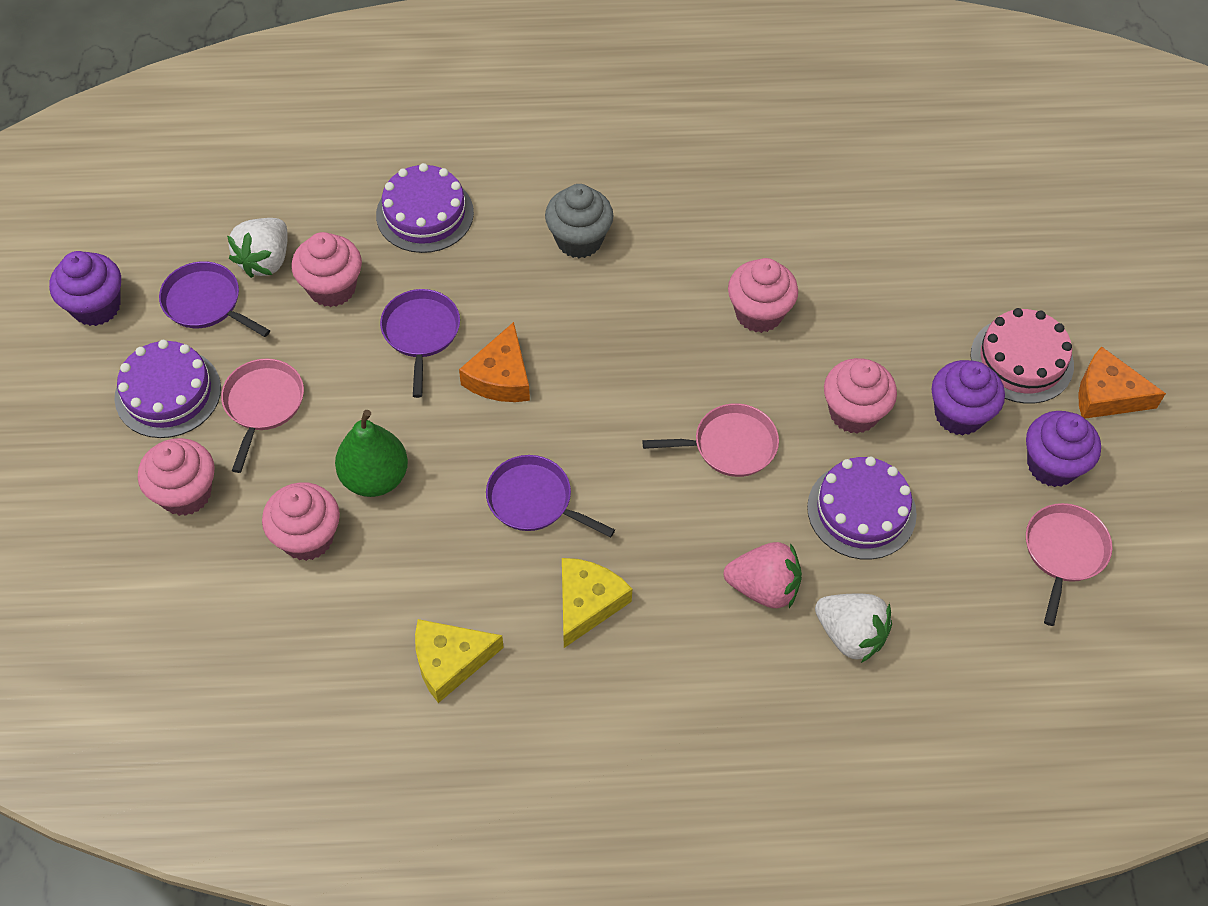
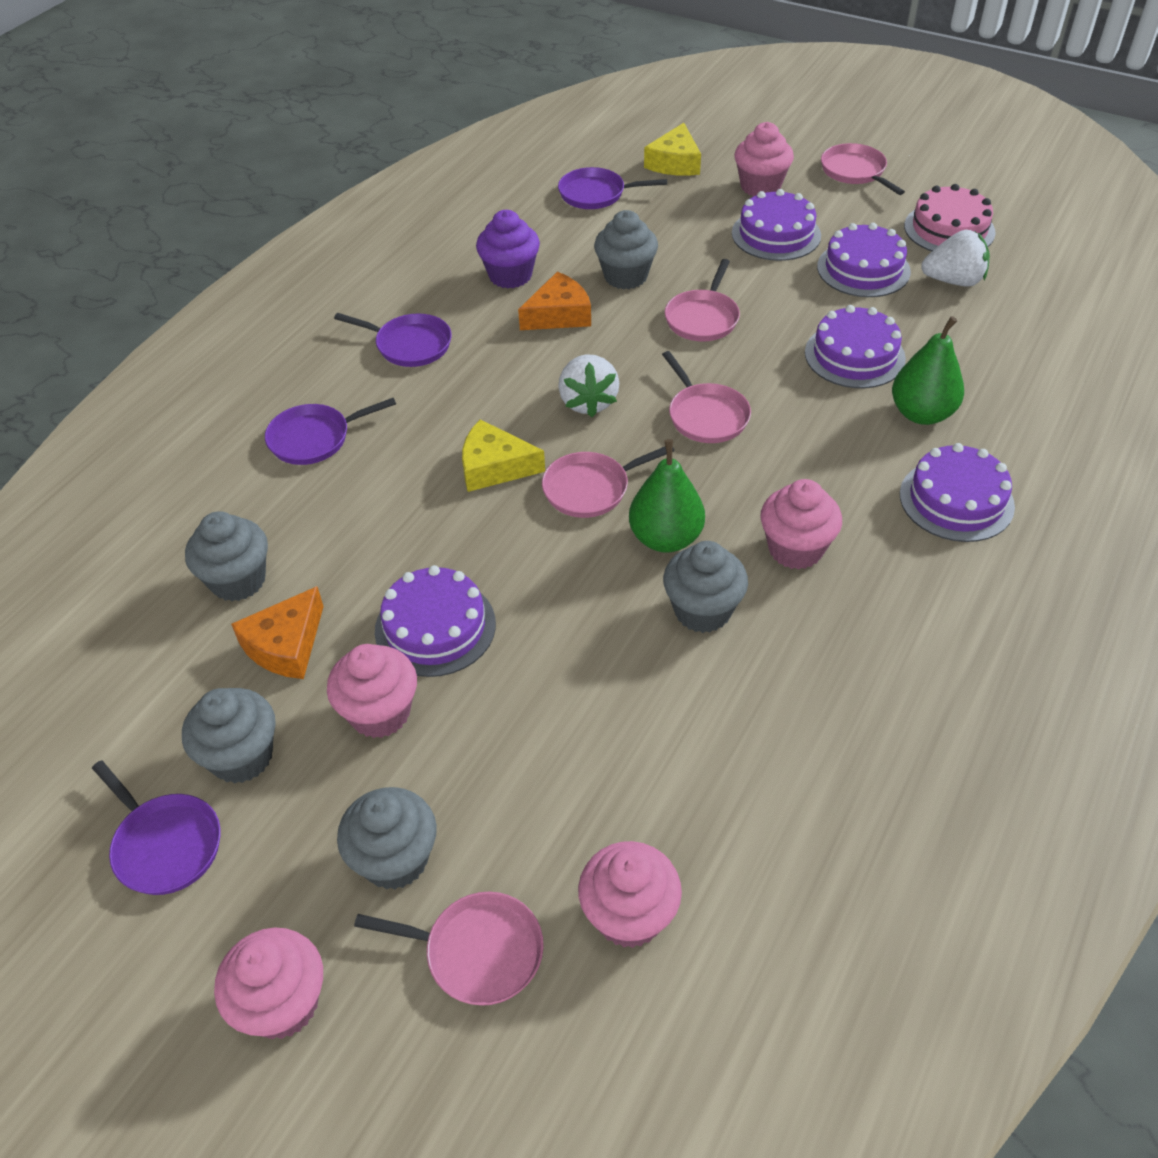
green pear: 1 -> 2
grey cupcake: 1 -> 5
pink pan: 3 -> 5
pink strawberry: 1 -> 0
purple cake: 3 -> 5
purple cupcake: 3 -> 1
purple pan: 3 -> 4

